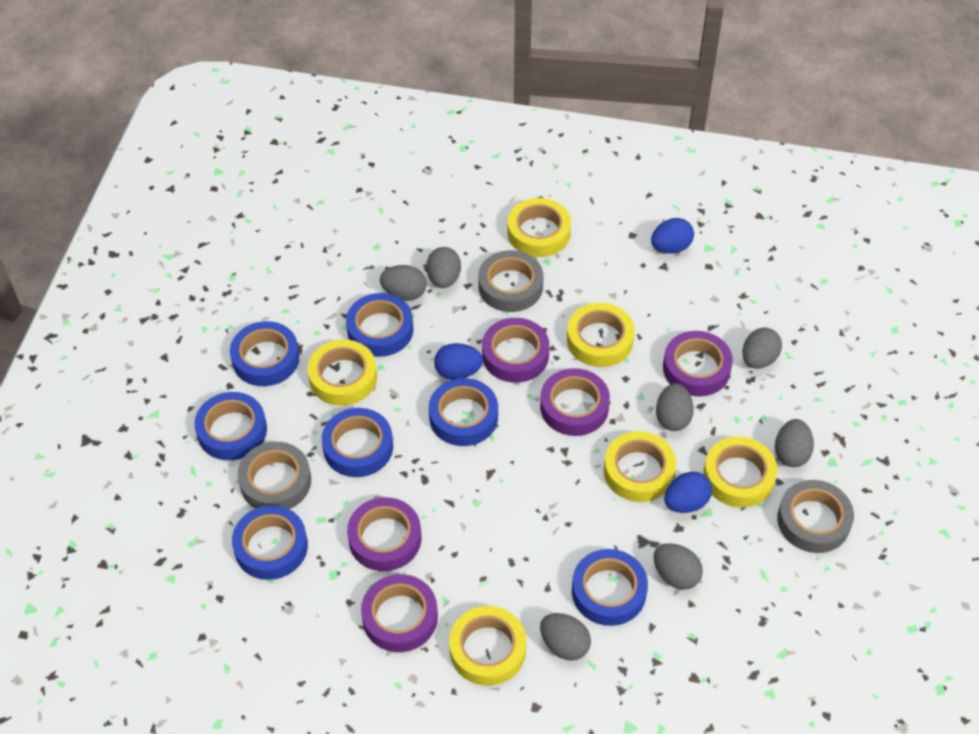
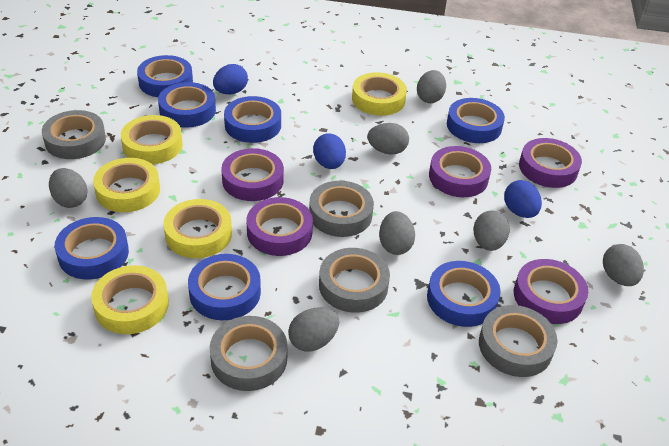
grey tape: 3 -> 5
yellow tape: 6 -> 5

